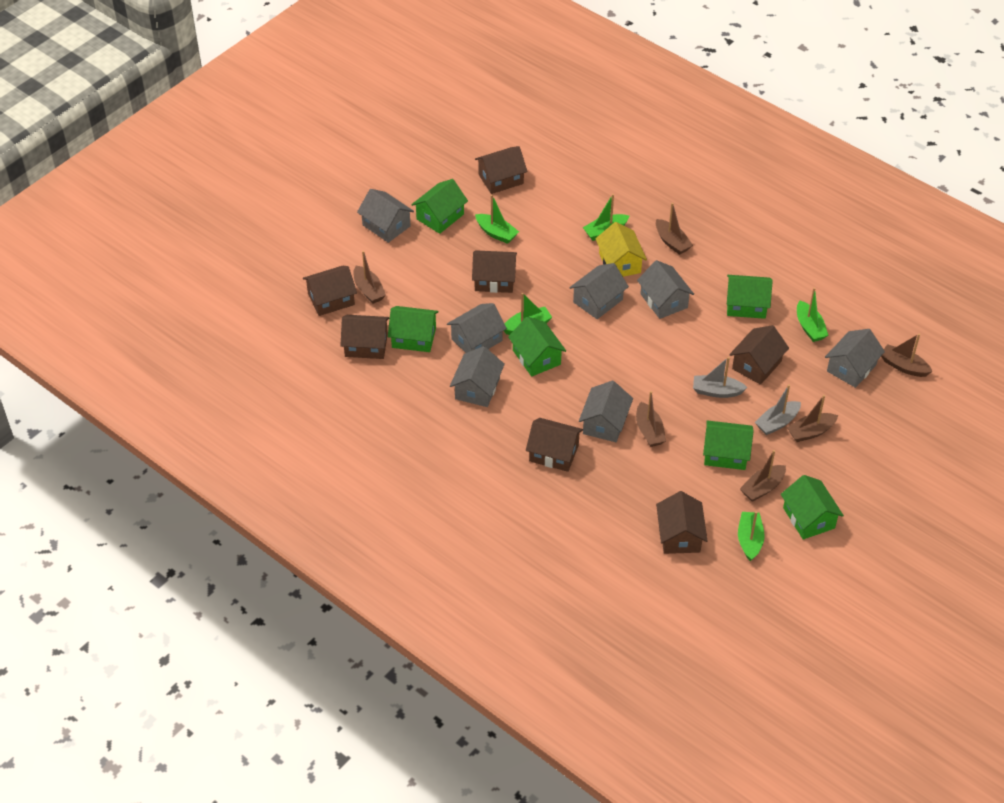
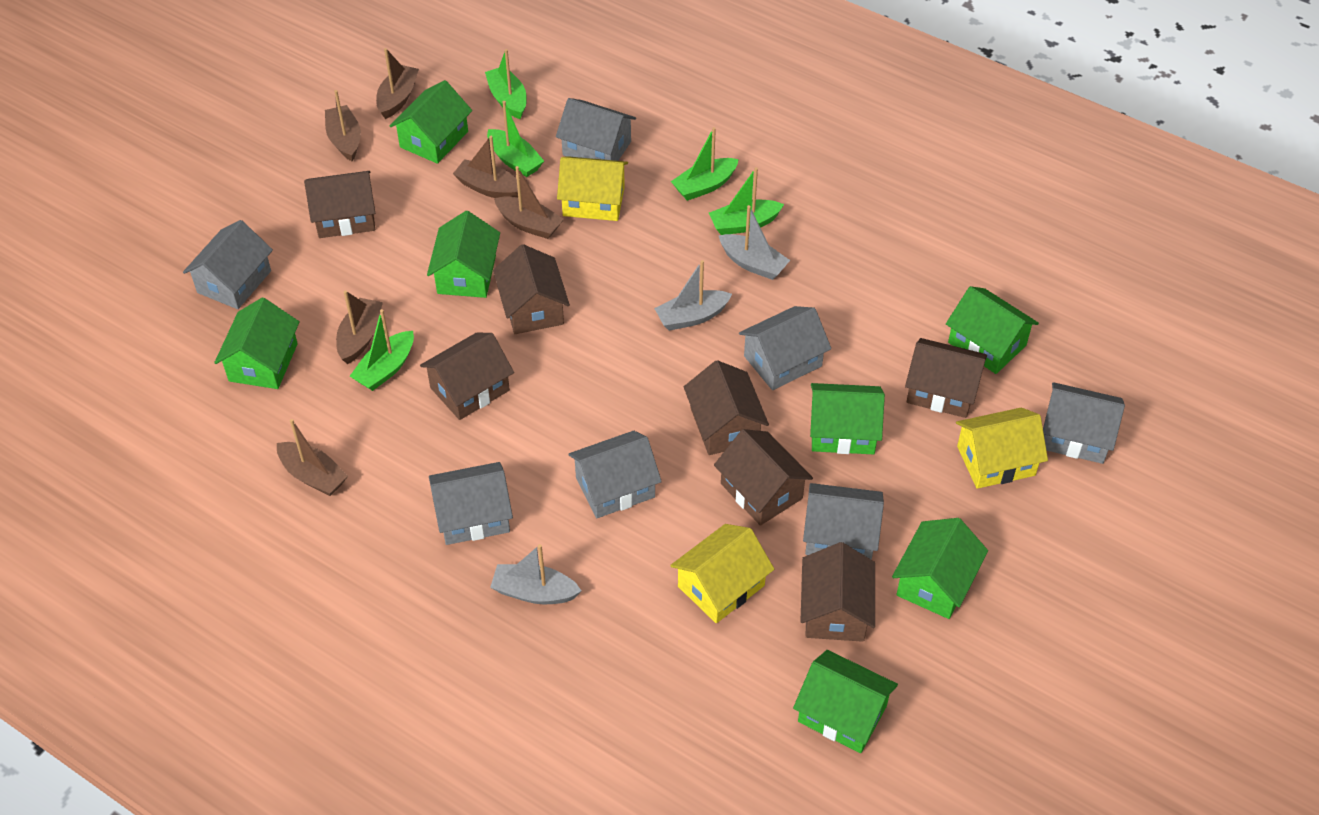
green house: 6 -> 7
grey boat: 2 -> 3
yellow house: 1 -> 3

